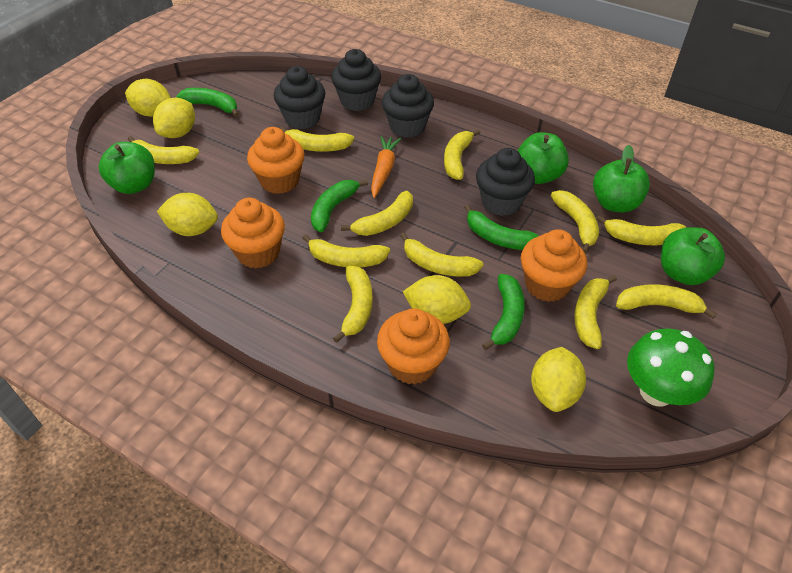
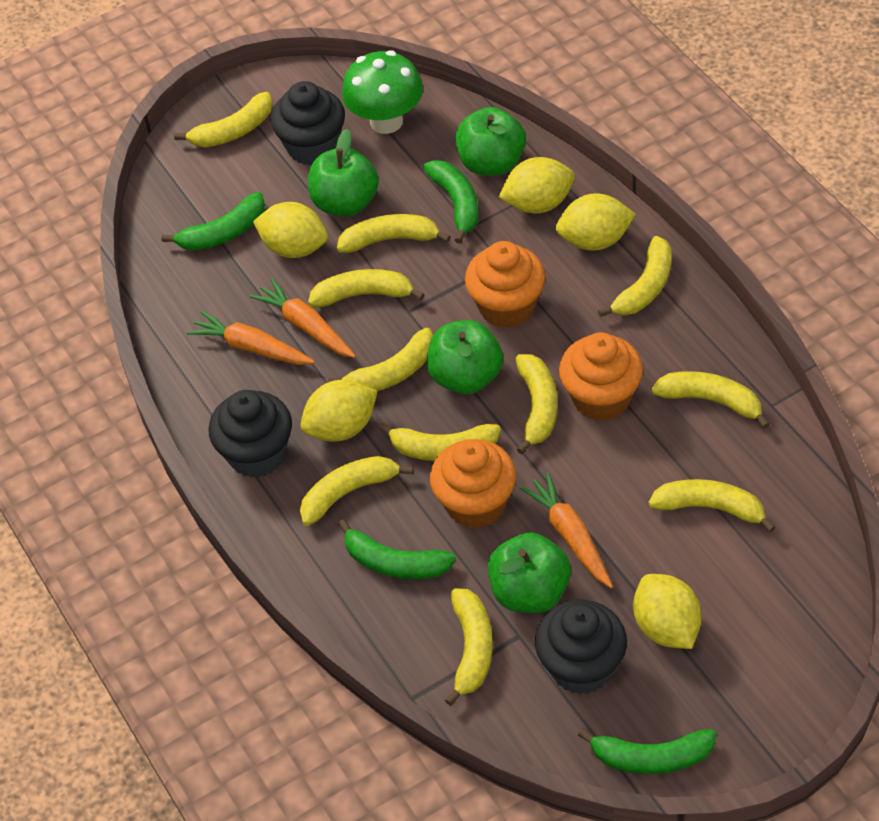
black cupcake: 4 -> 3
orange carrot: 1 -> 3
orange cupcake: 4 -> 3

